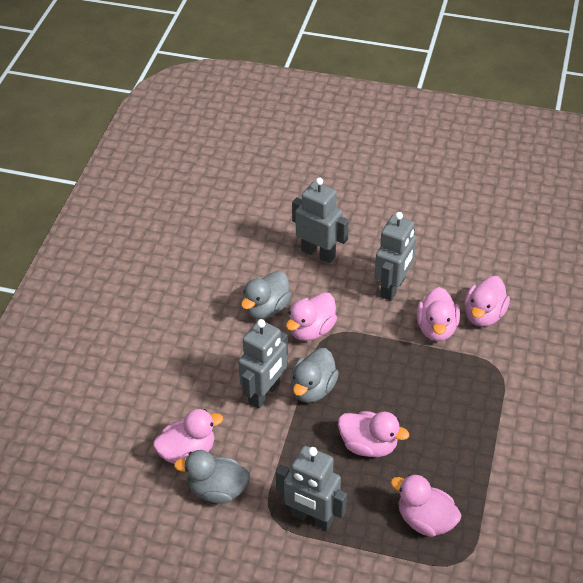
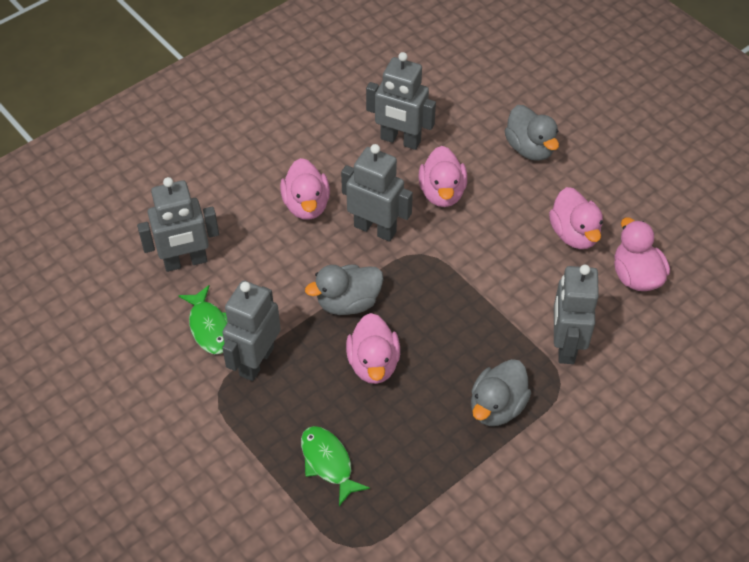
green fish: 0 -> 2
grey robot: 4 -> 5
pink duck: 6 -> 5

